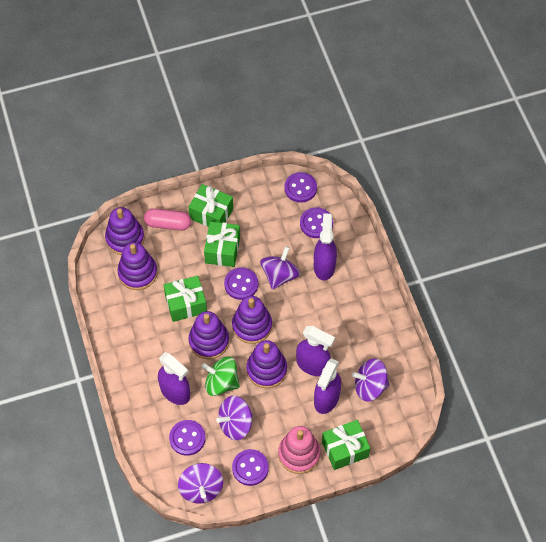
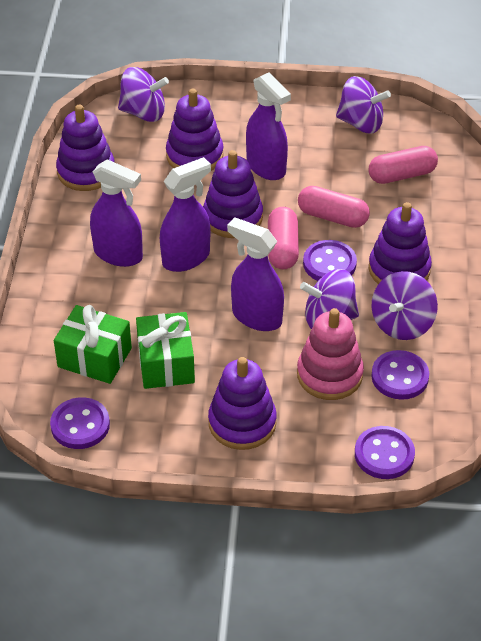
green gift: 4 -> 2
green spinning top: 1 -> 0
pink capsule: 1 -> 3
purple button: 5 -> 4

